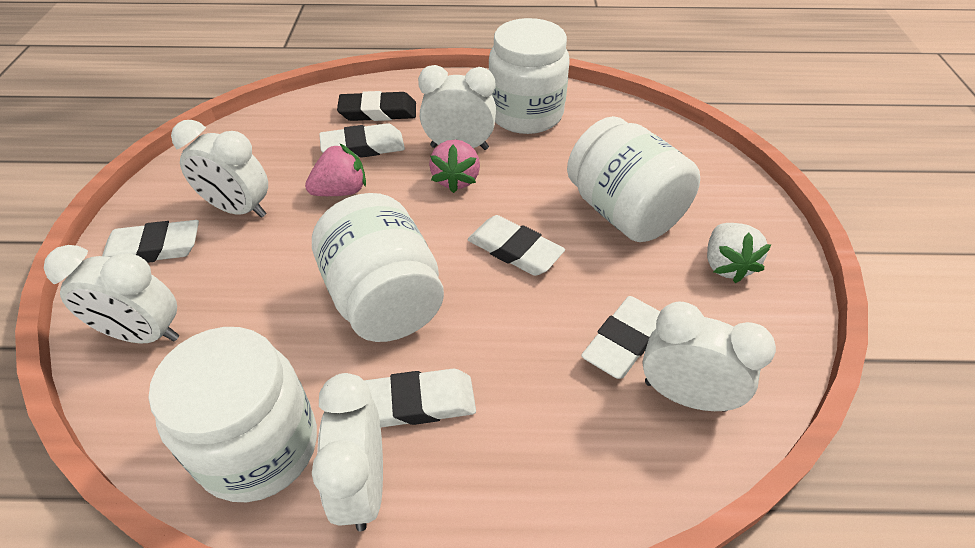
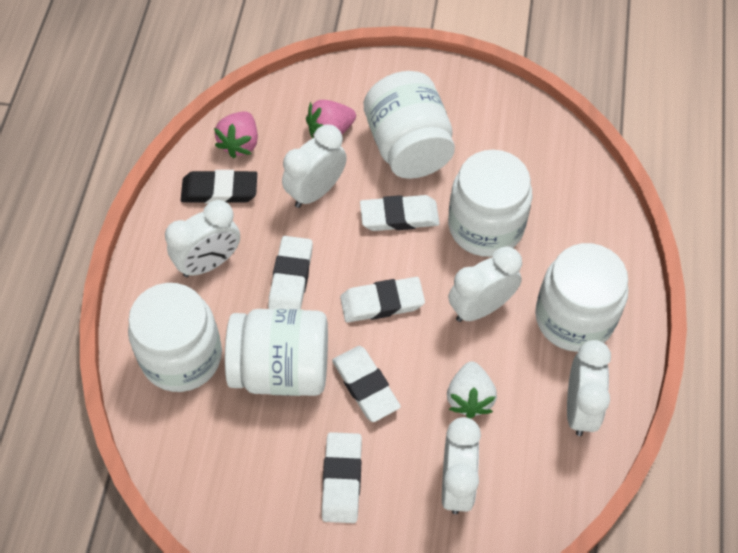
white jar: 4 -> 5

